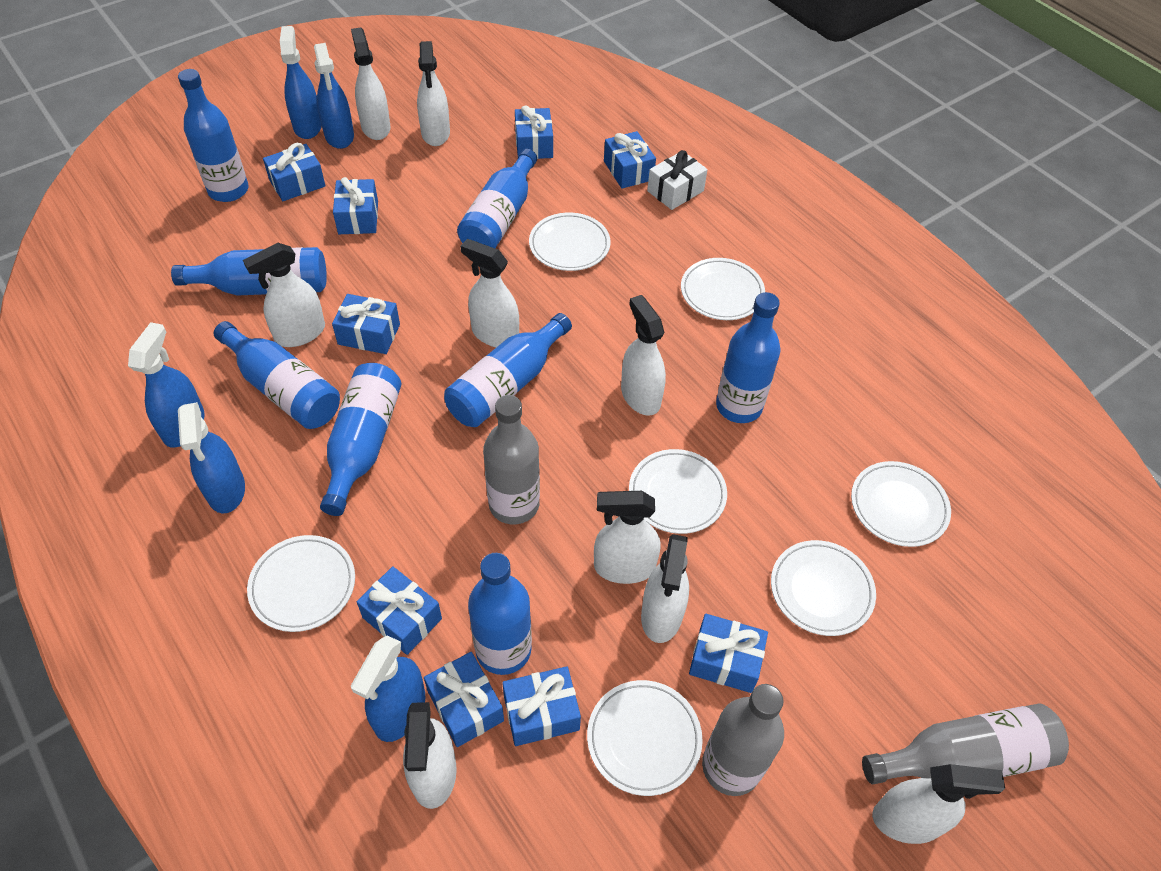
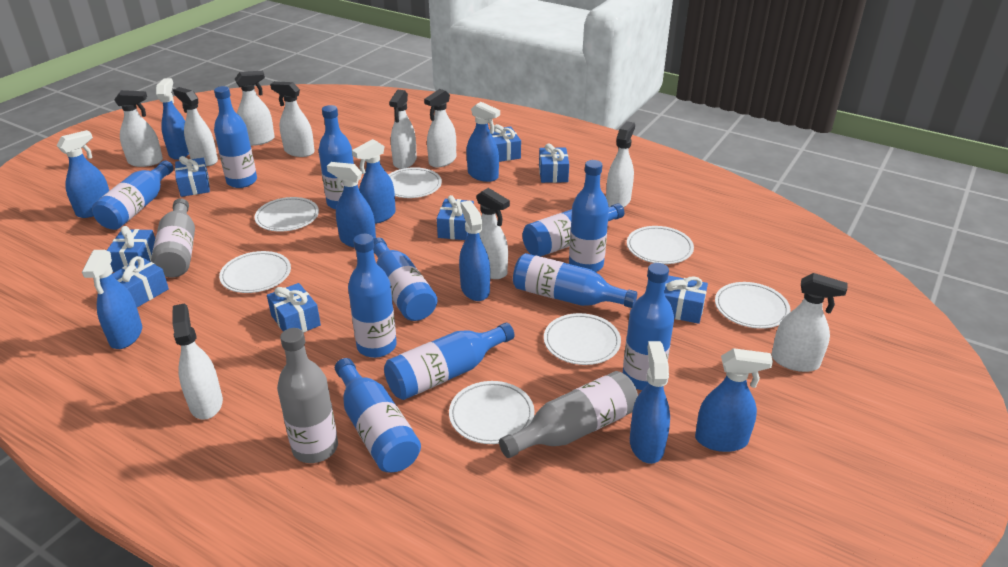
blue bottle: 8 -> 11
blue gift: 9 -> 8
blue spray bottle: 5 -> 9
white gift: 1 -> 0
white spray bottle: 9 -> 10

